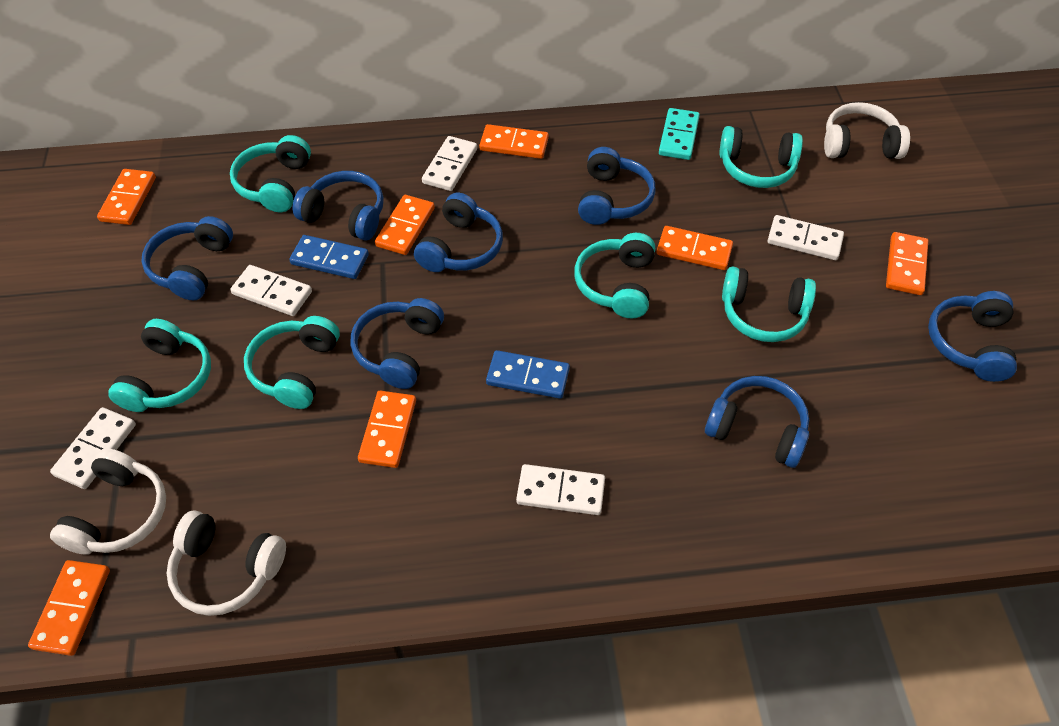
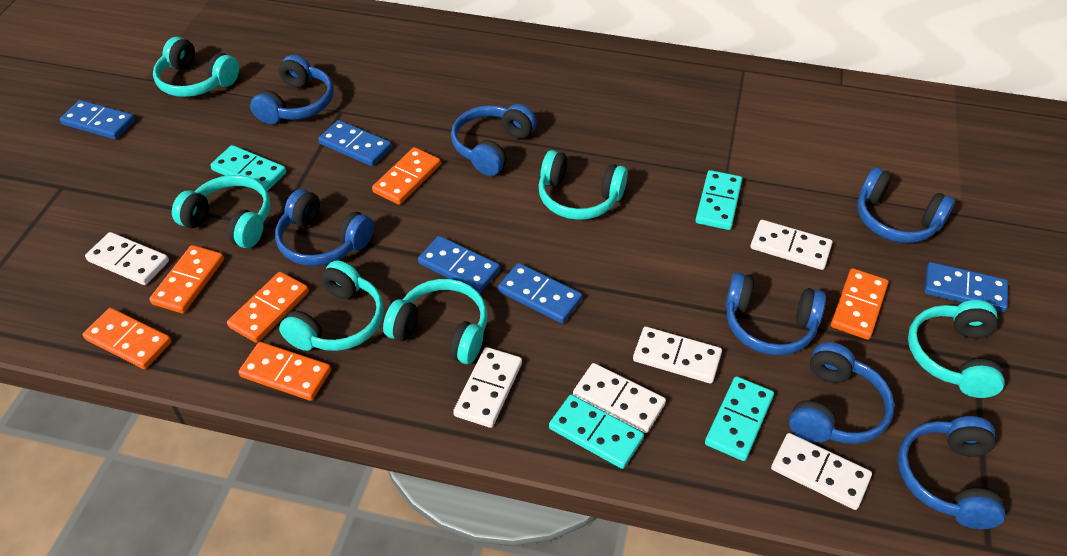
blue domino: 2 -> 5
orange domino: 7 -> 6
turquoise domino: 1 -> 4
white domino: 5 -> 6
white headphones: 3 -> 0

